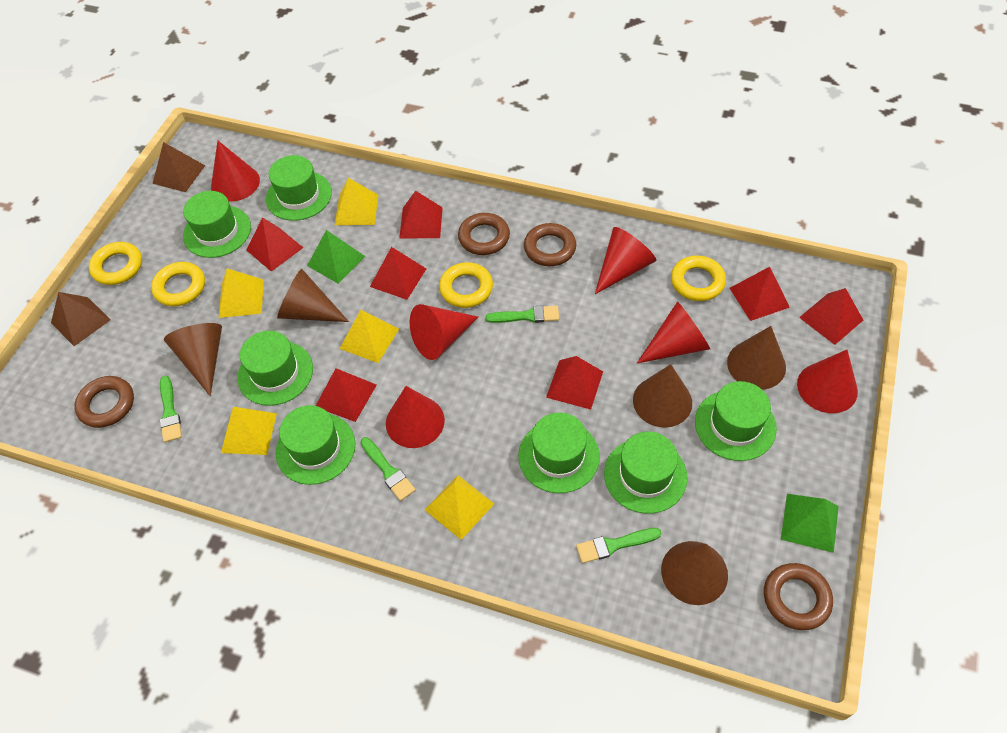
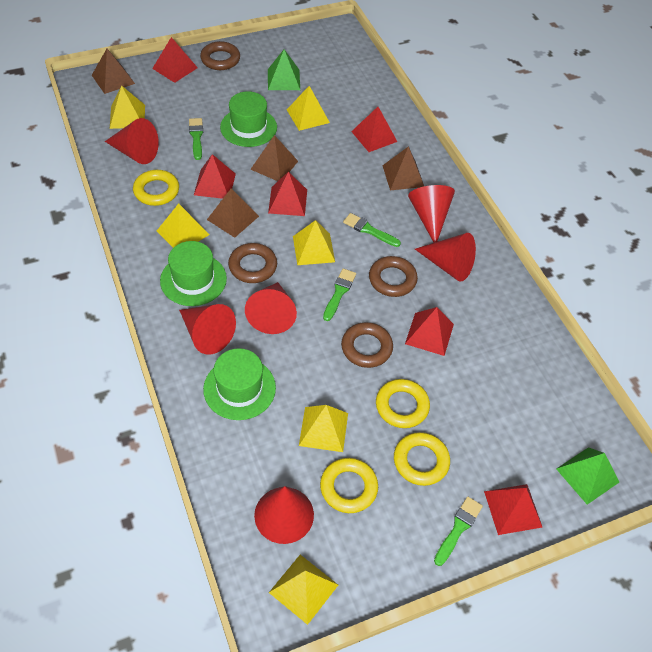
brown cone: 5 -> 0
brown pyramid: 2 -> 4
green hat: 7 -> 3
red pyramid: 7 -> 6
yellow pyramid: 5 -> 6

